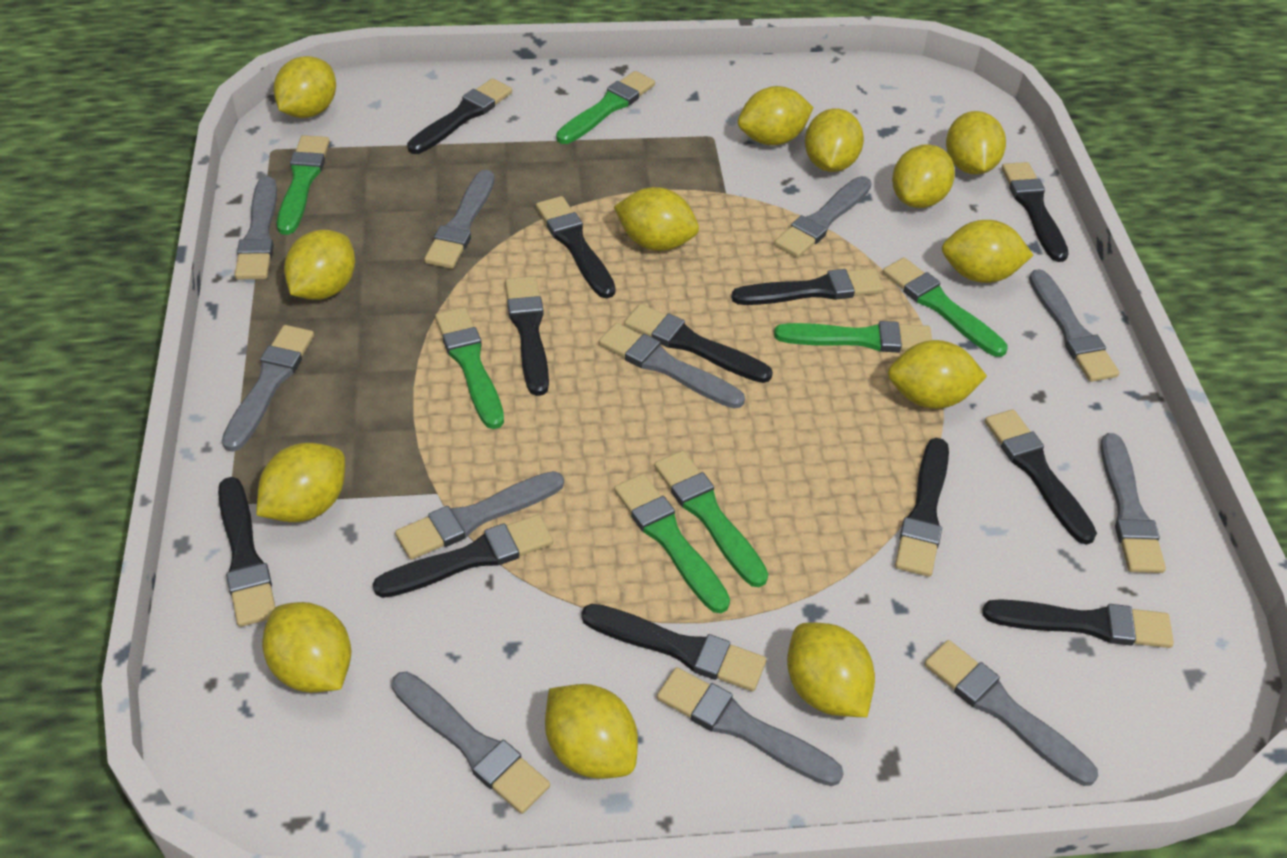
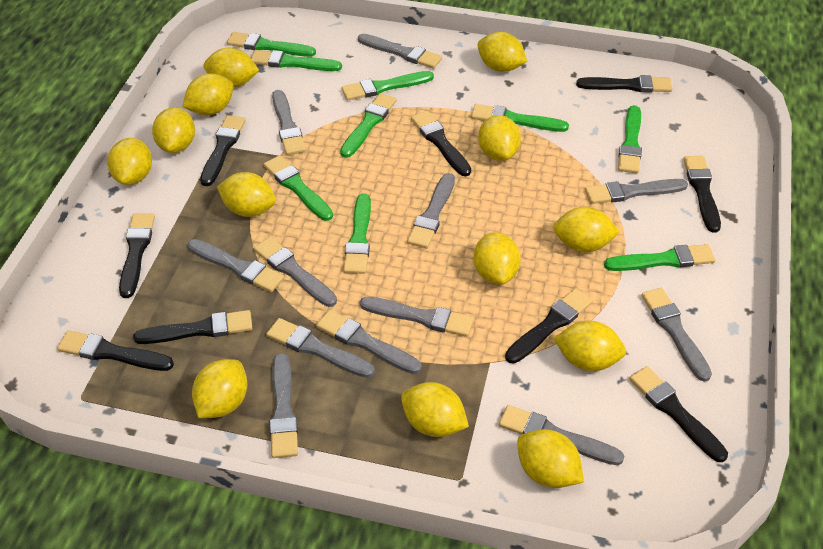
black brush: 12 -> 9
green brush: 7 -> 9
grey brush: 11 -> 12

